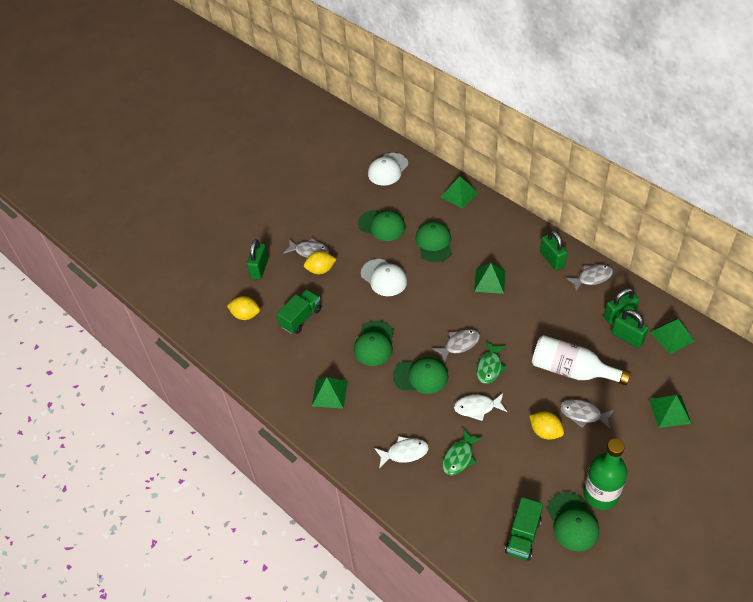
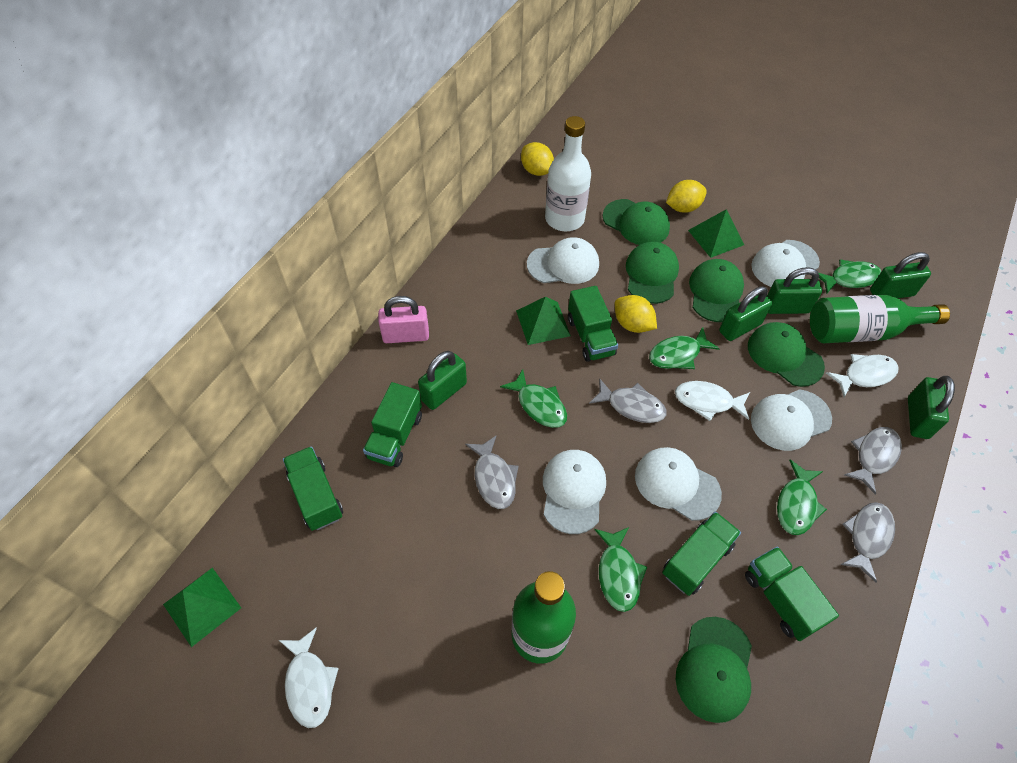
green bottle: 1 -> 2
green fish: 2 -> 5
green padlock: 4 -> 5
green pyramid: 5 -> 3
green truck: 2 -> 5
pink padlock: 0 -> 1
white cap: 2 -> 5
white fish: 2 -> 3

